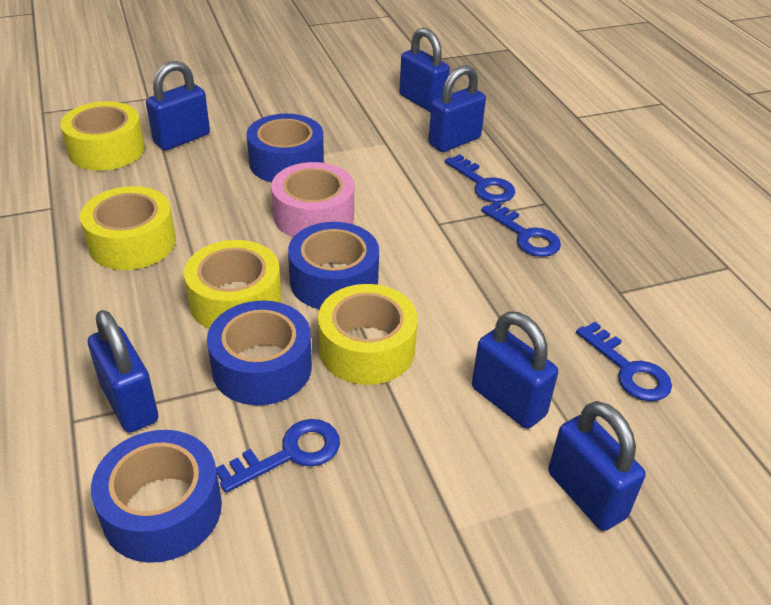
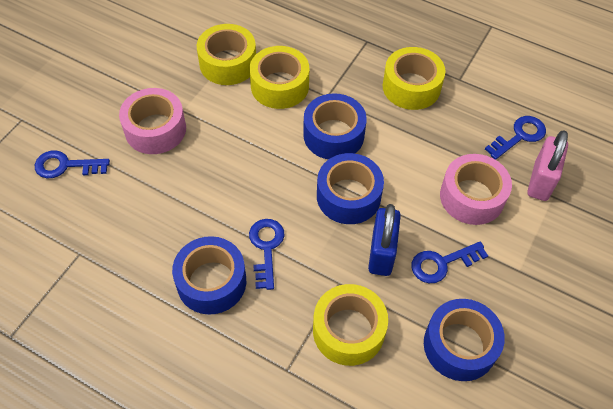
blue padlock: 6 -> 1
pink padlock: 0 -> 1
pink tape: 1 -> 2

